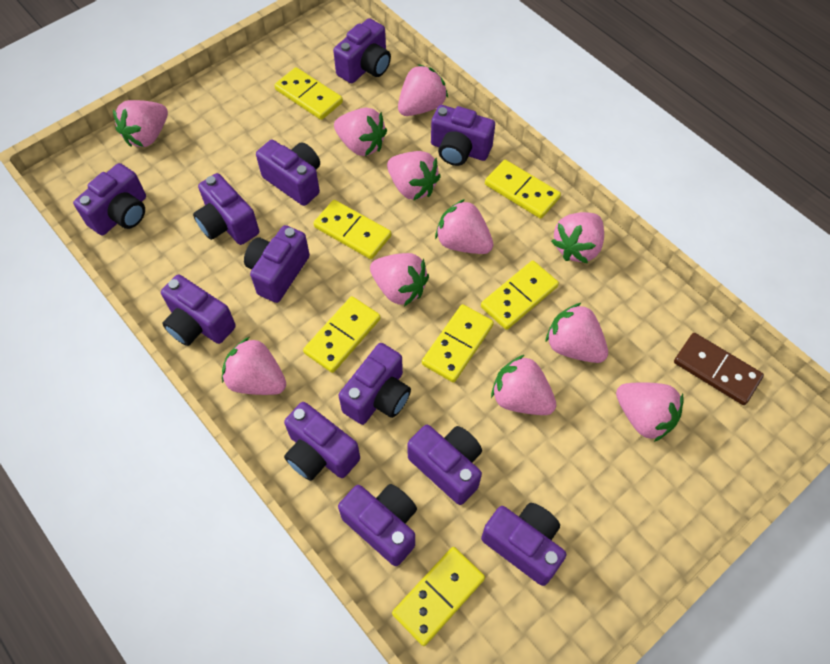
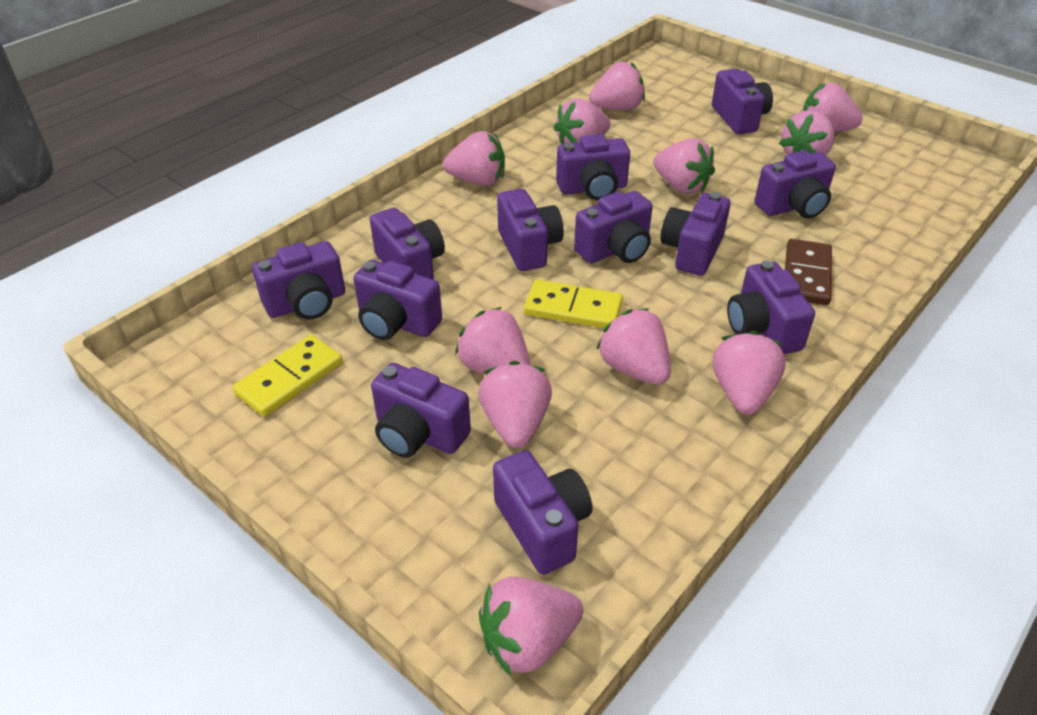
yellow domino: 7 -> 2

